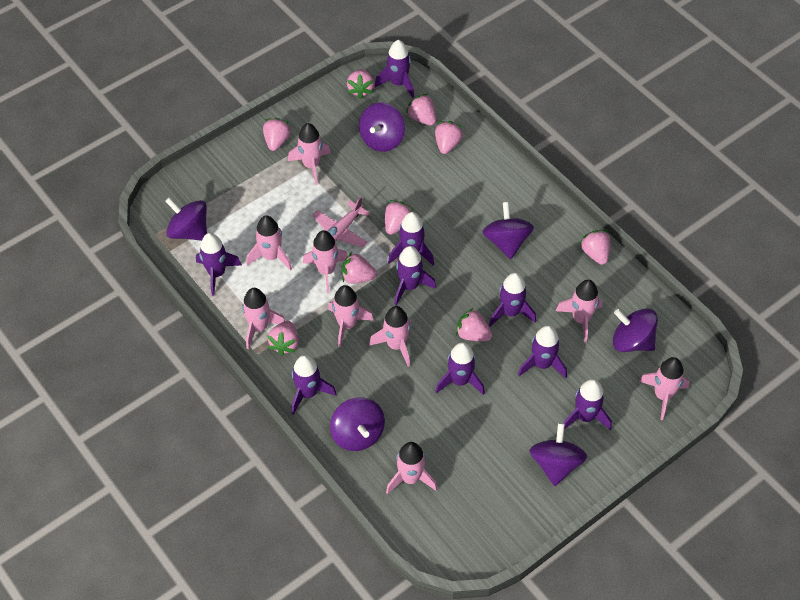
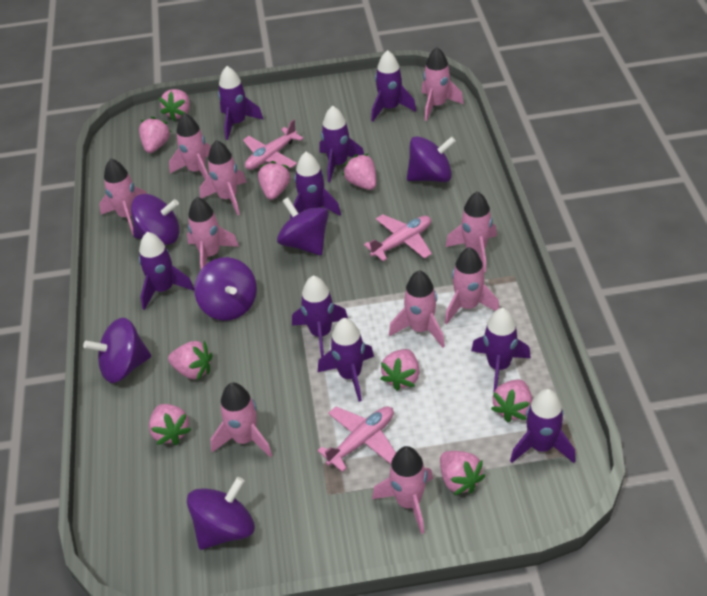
pink plane: 1 -> 3
pink rocket: 9 -> 10

